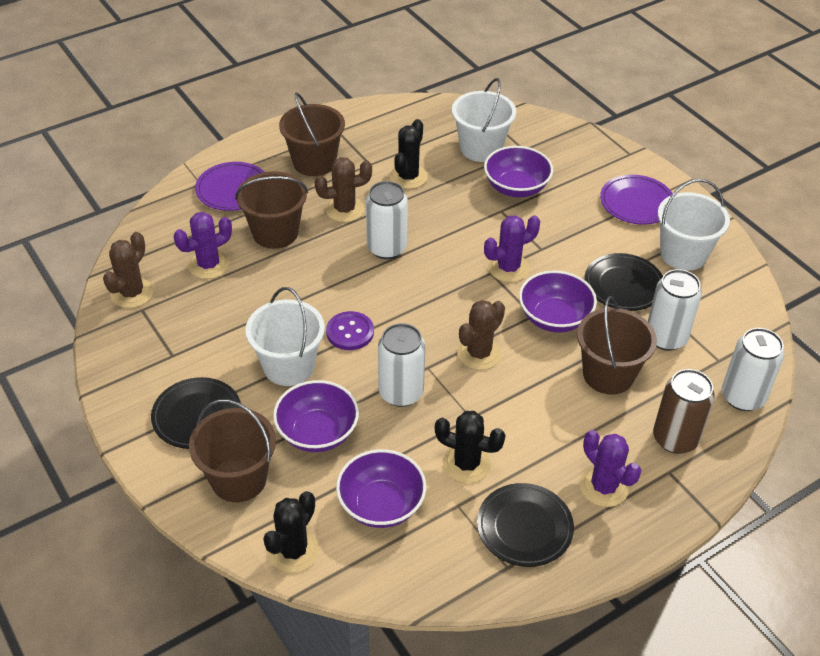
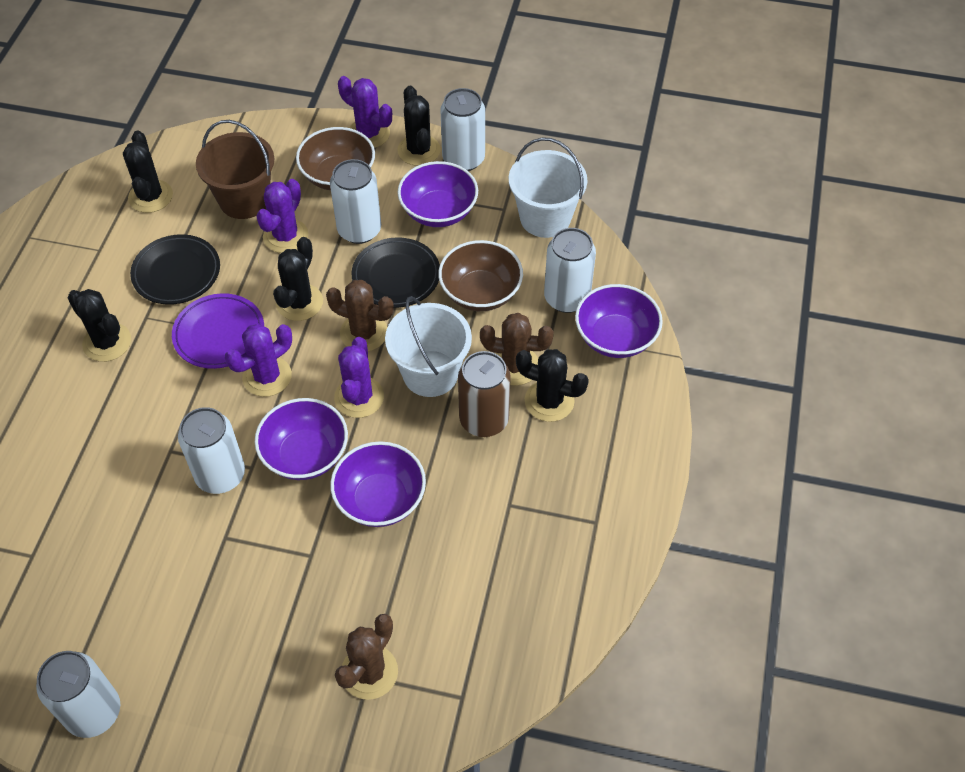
black cactus: 3 -> 5
black plate: 3 -> 2
brown bowl: 0 -> 2
brown bucket: 4 -> 1
purple button: 1 -> 0
purple cactus: 3 -> 4
purple plate: 2 -> 1
white bucket: 3 -> 2
white can: 4 -> 5

